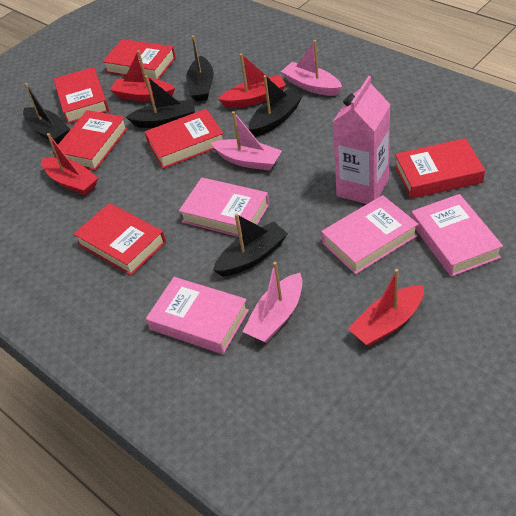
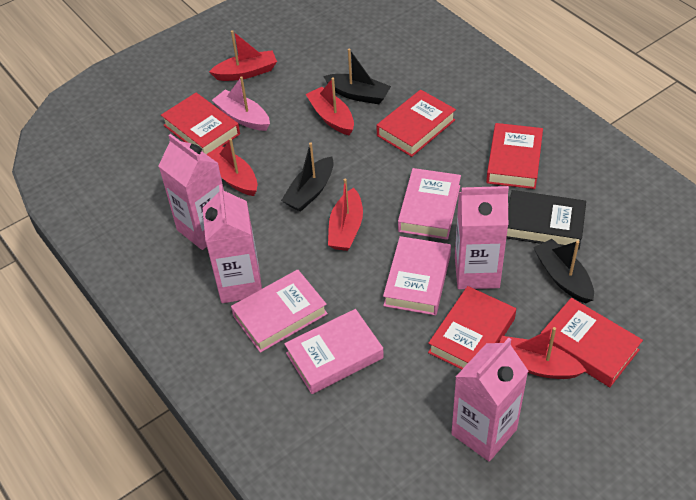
black boat: 5 -> 3
black book: 0 -> 1
pink boat: 3 -> 1
pink carton: 1 -> 4
red boat: 4 -> 5
red book: 6 -> 5

